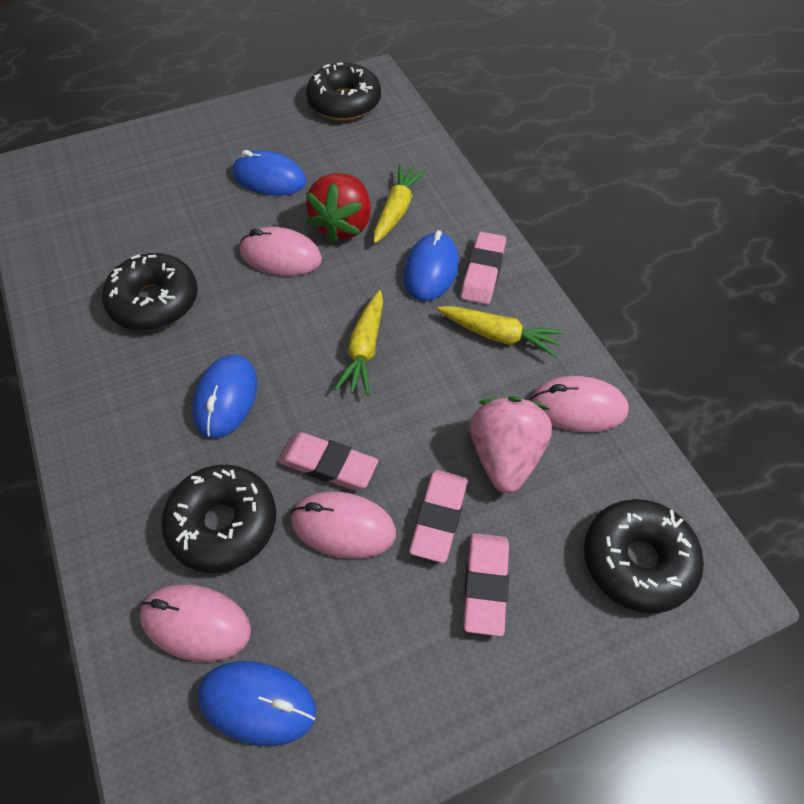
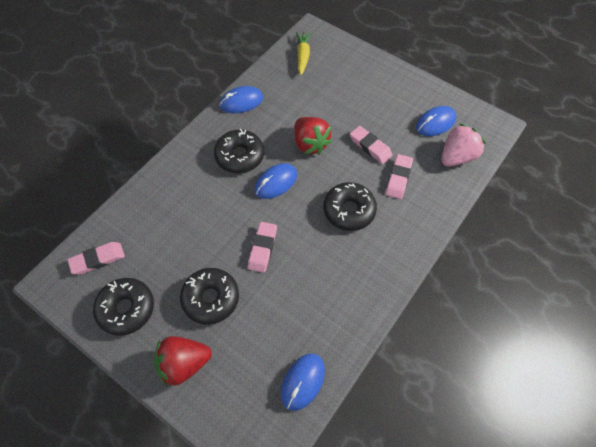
pink mouse: 4 -> 0
red strawberry: 1 -> 2
yellow carrot: 3 -> 1

